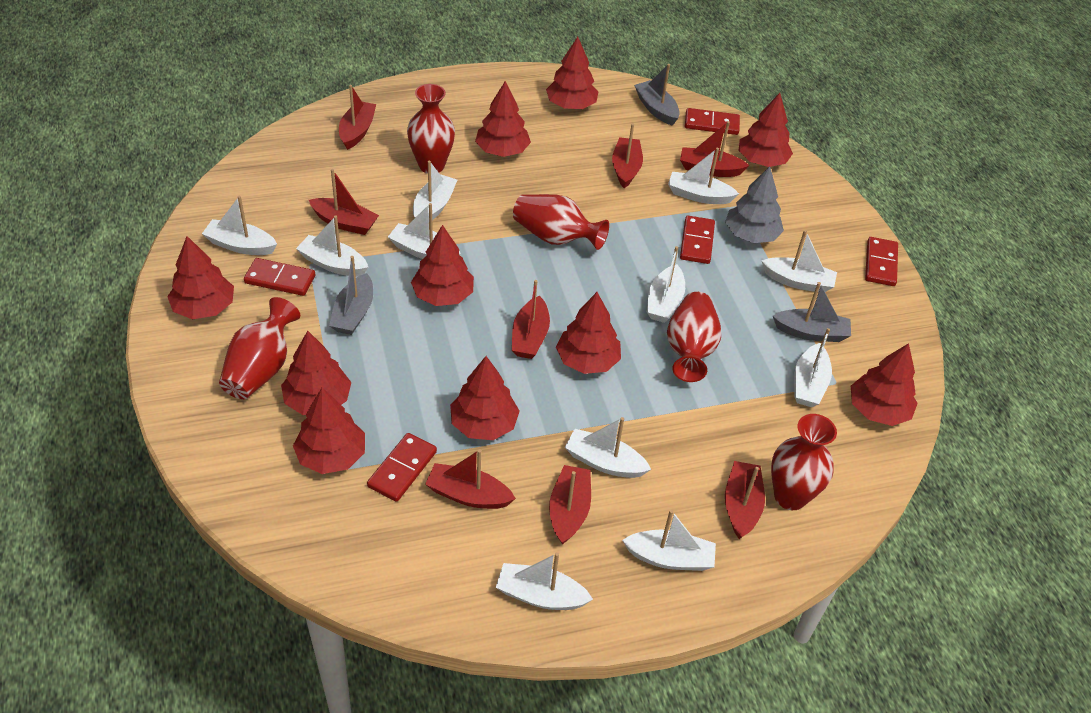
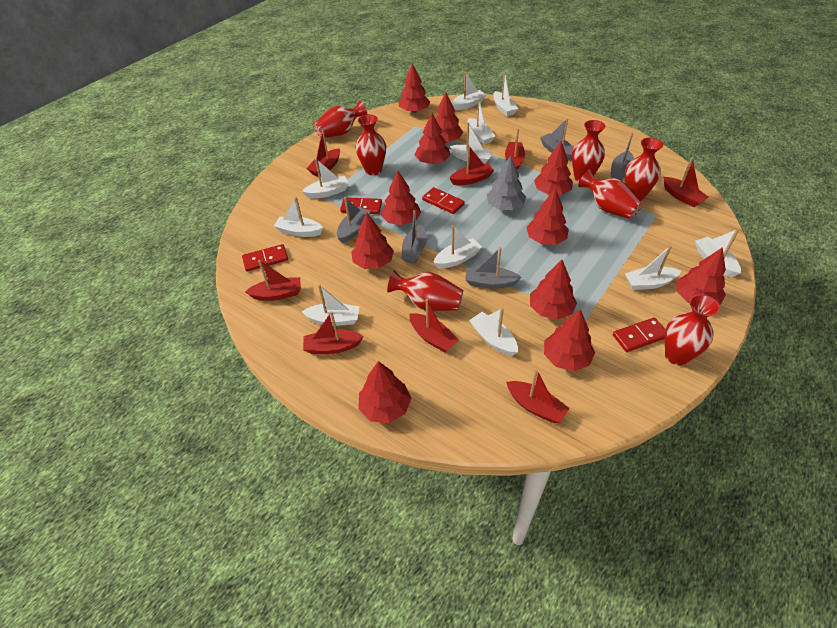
grey boat: 3 -> 5
red domino: 5 -> 4
red tree: 10 -> 11
red vase: 5 -> 7

